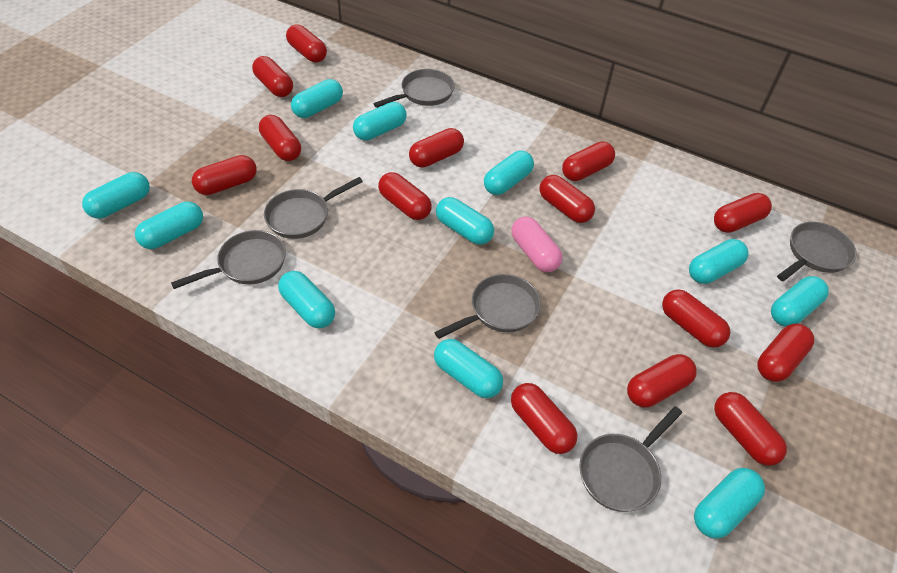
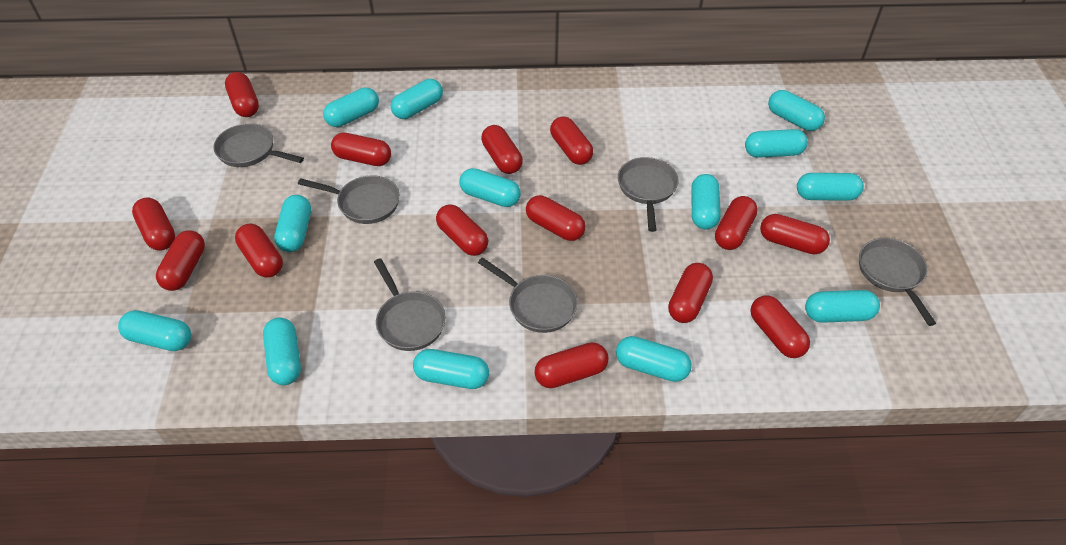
pink capsule: 1 -> 0
turquoise capsule: 11 -> 13

